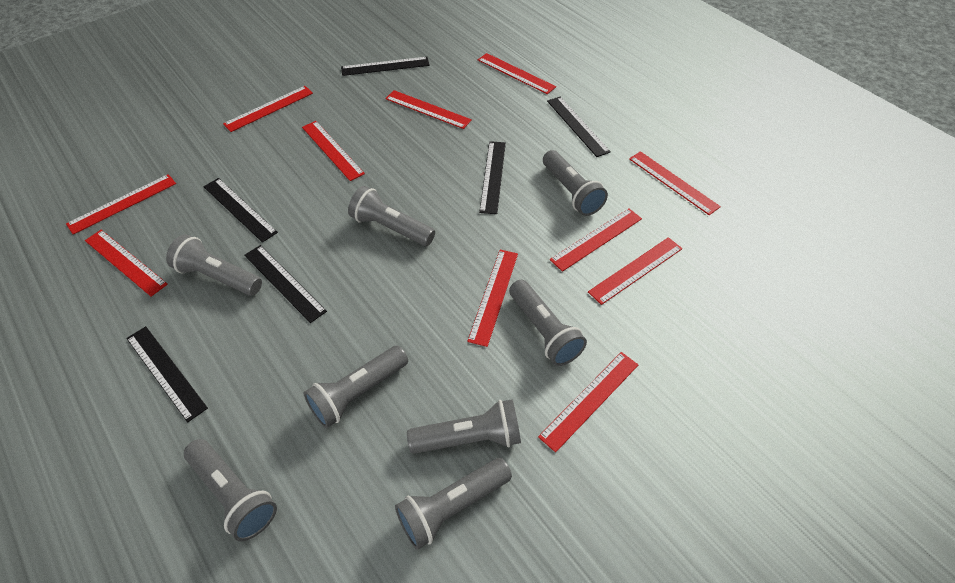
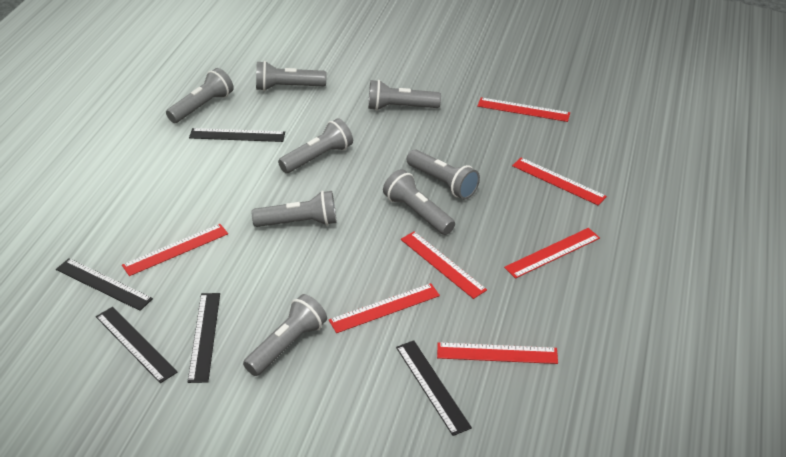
black ruler: 6 -> 5
red ruler: 11 -> 7

